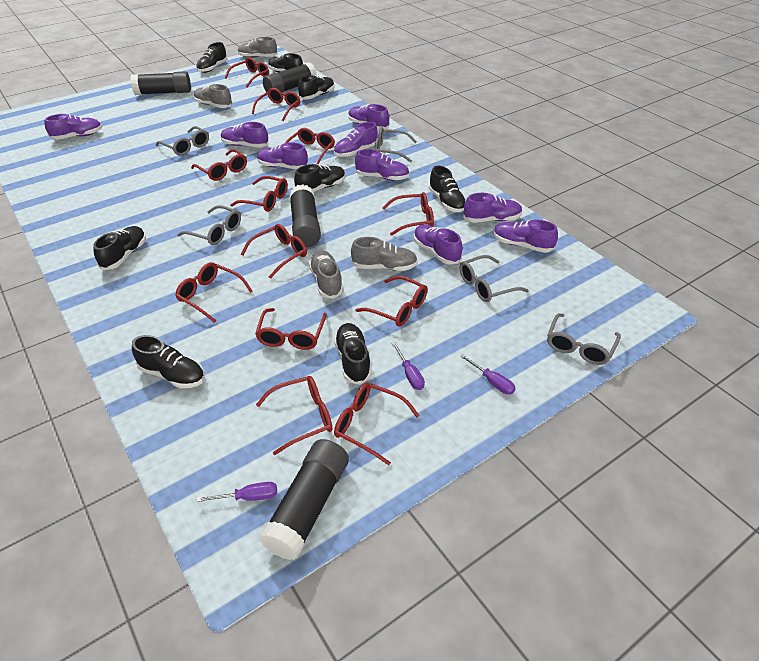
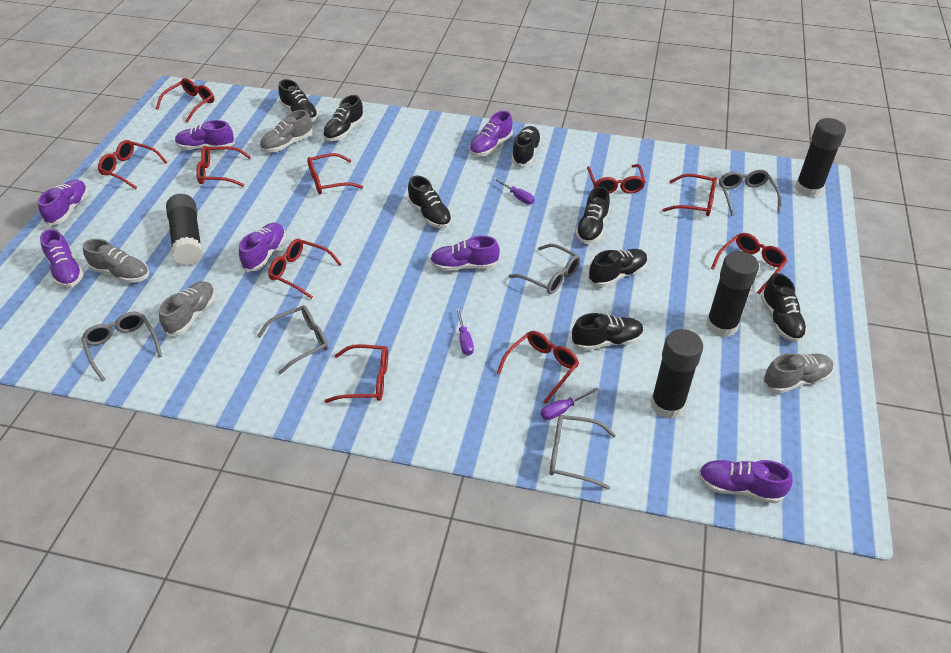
purple shoe: 9 -> 7
red glasses: 12 -> 10

